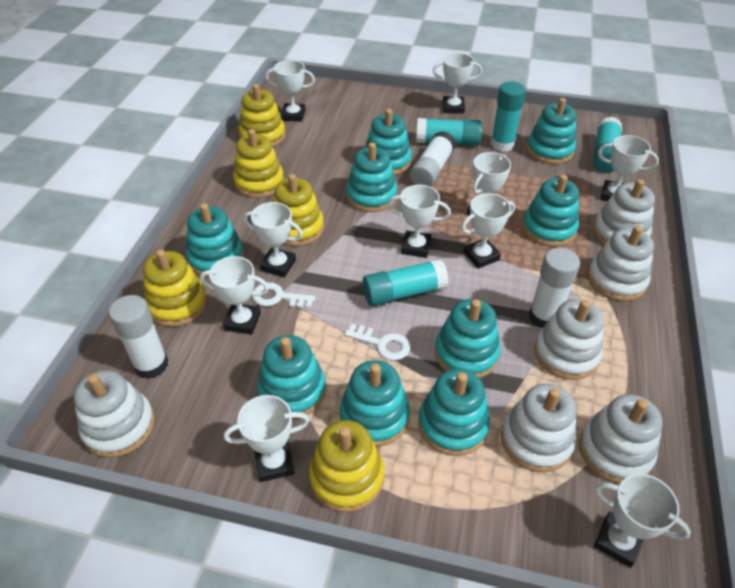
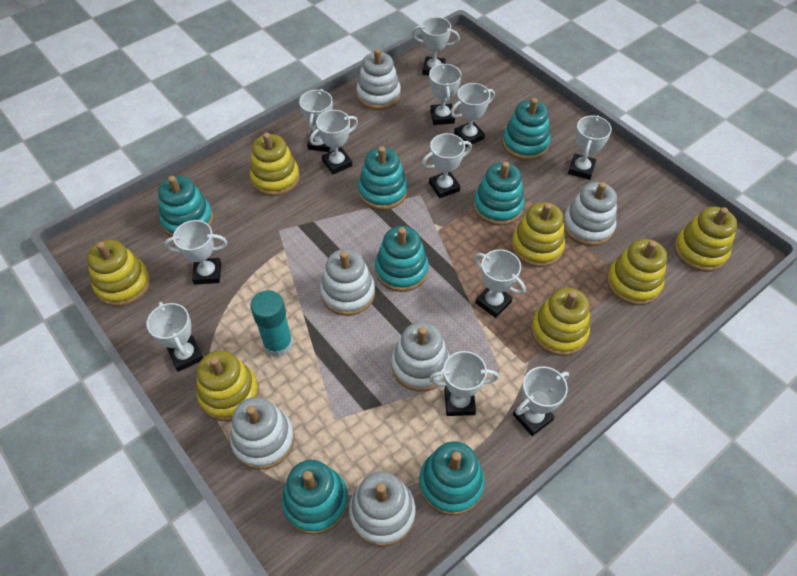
turquoise glue stick: 4 -> 1
turquoise stacking toy: 9 -> 7
white glue stick: 3 -> 0
white key: 2 -> 0
white trophy: 10 -> 12
yellow stacking toy: 5 -> 7

